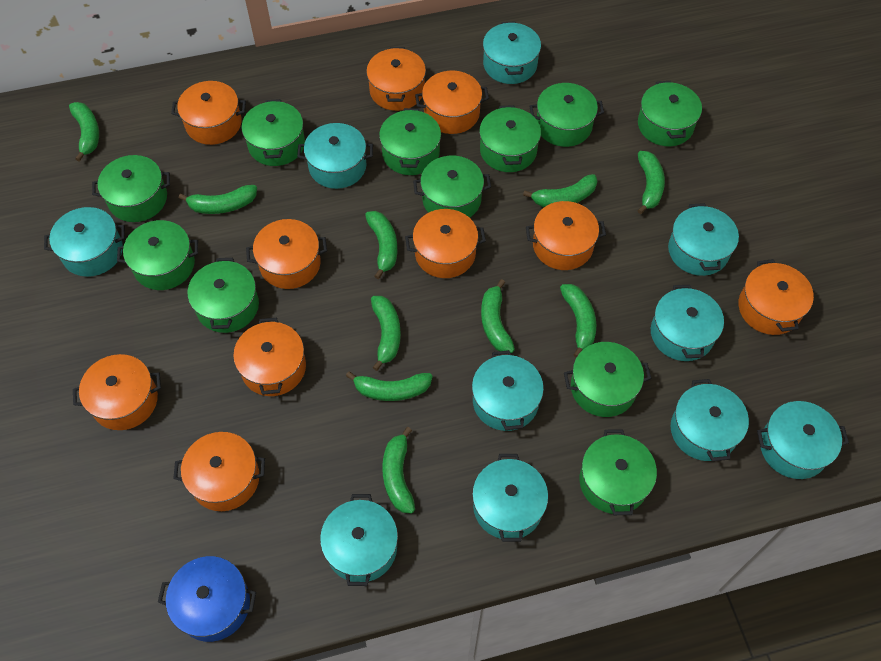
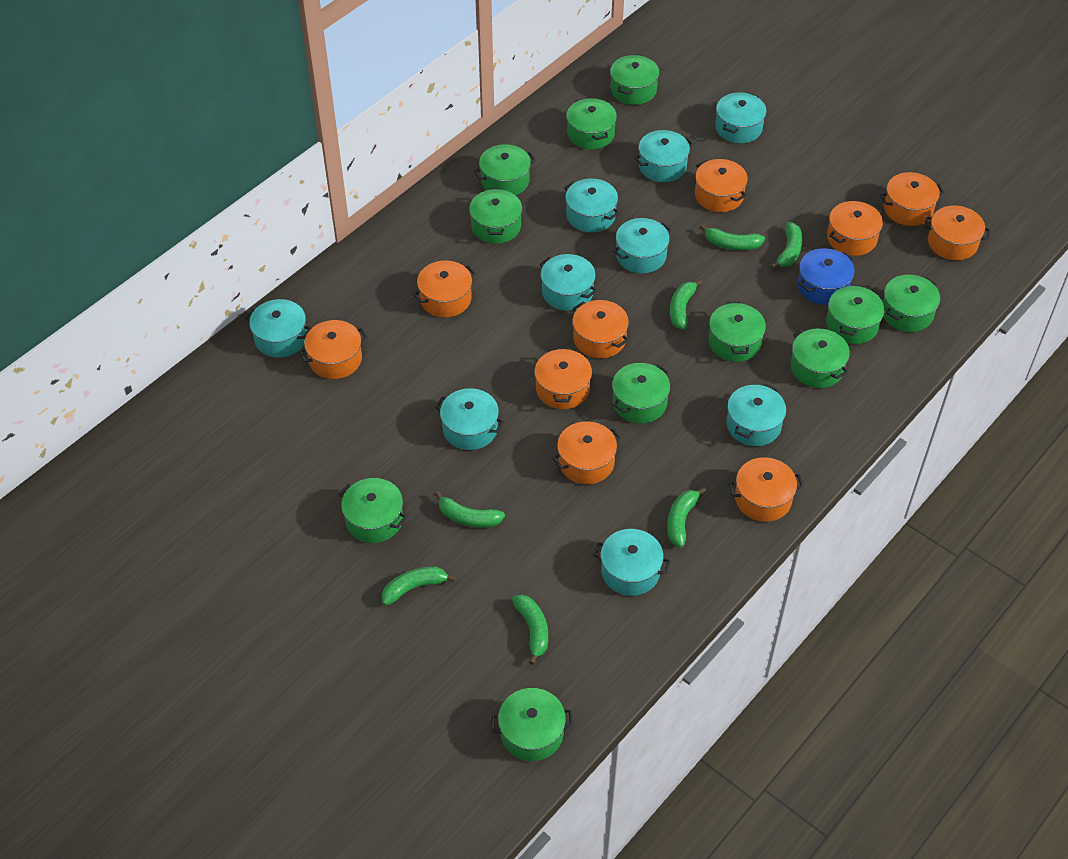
green banana: 10 -> 7
turquoise pot: 10 -> 9

